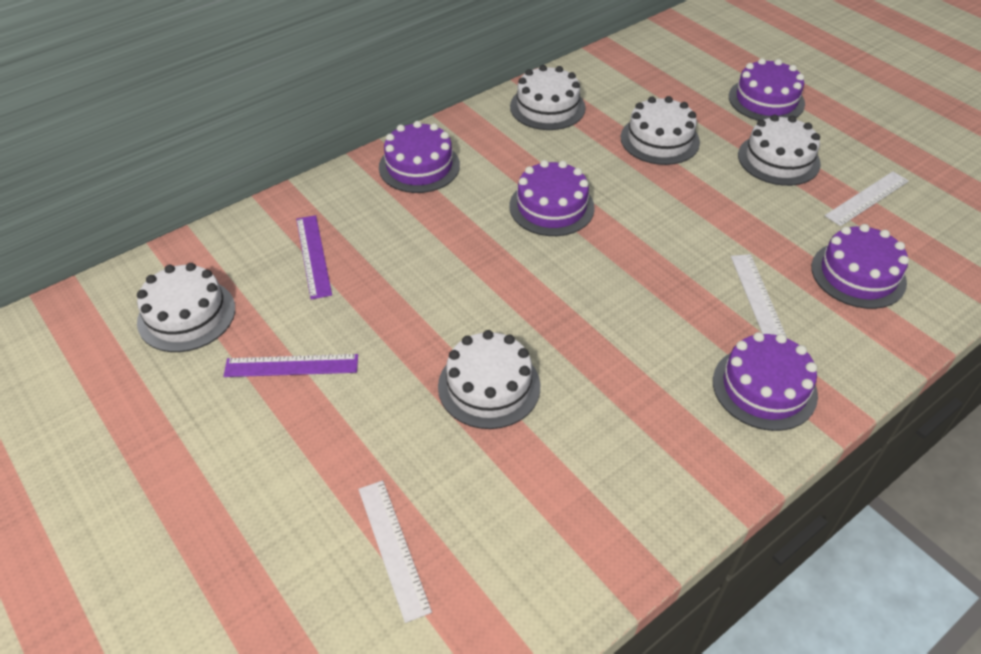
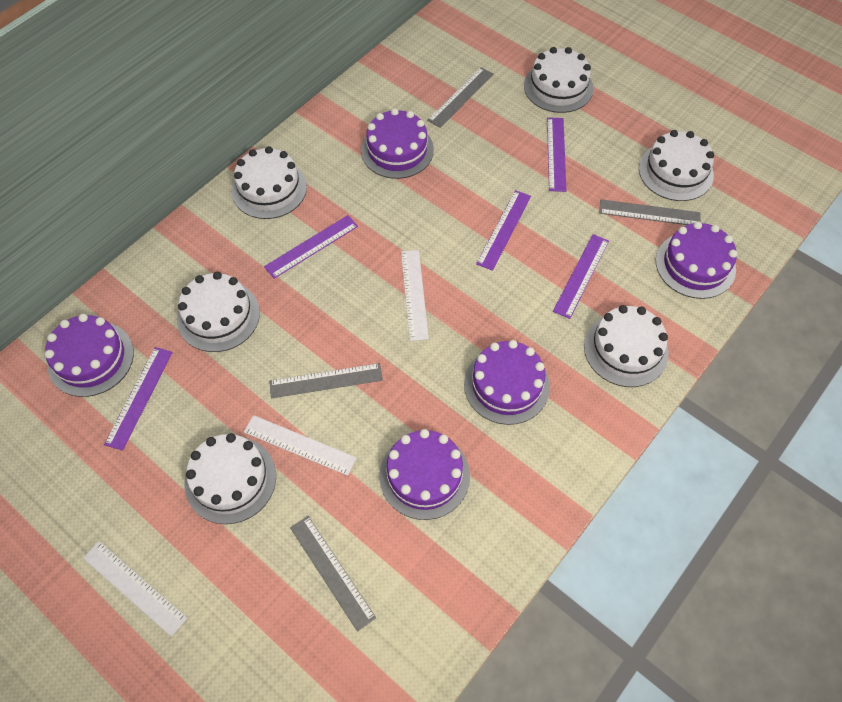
grey ruler: 0 -> 4
purple ruler: 2 -> 5
white cake: 5 -> 6

